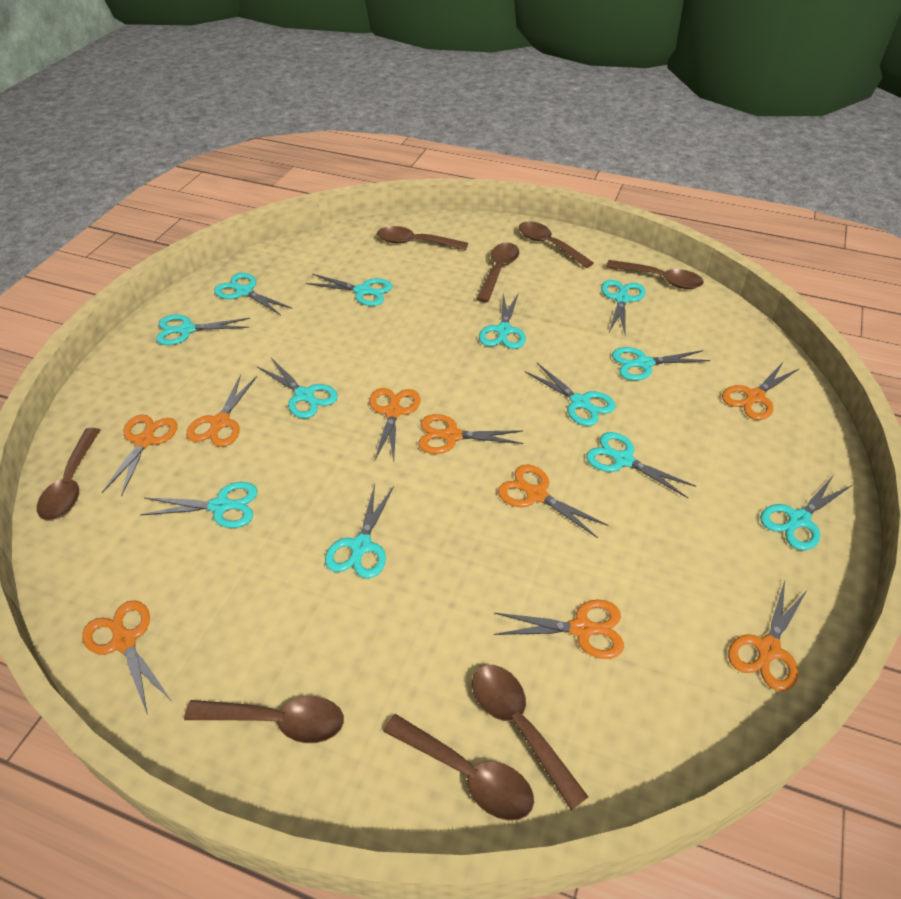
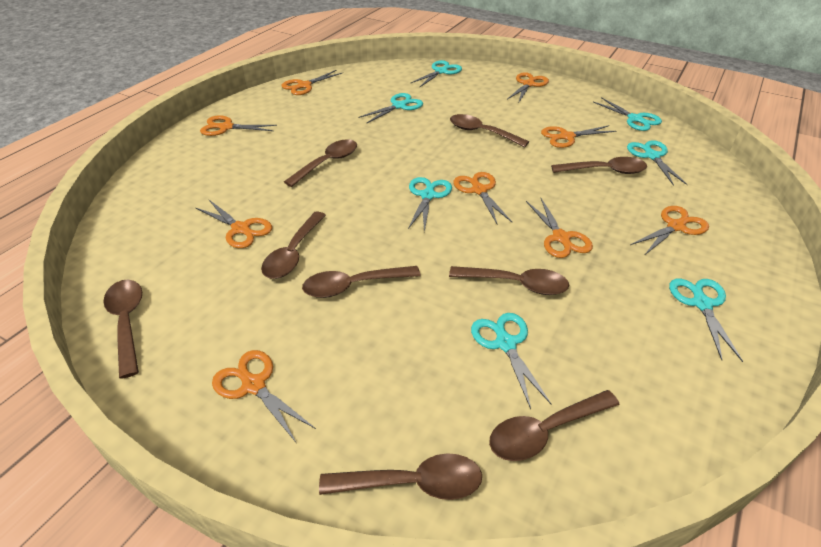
brown spoon: 8 -> 9
turquoise scissors: 12 -> 7

